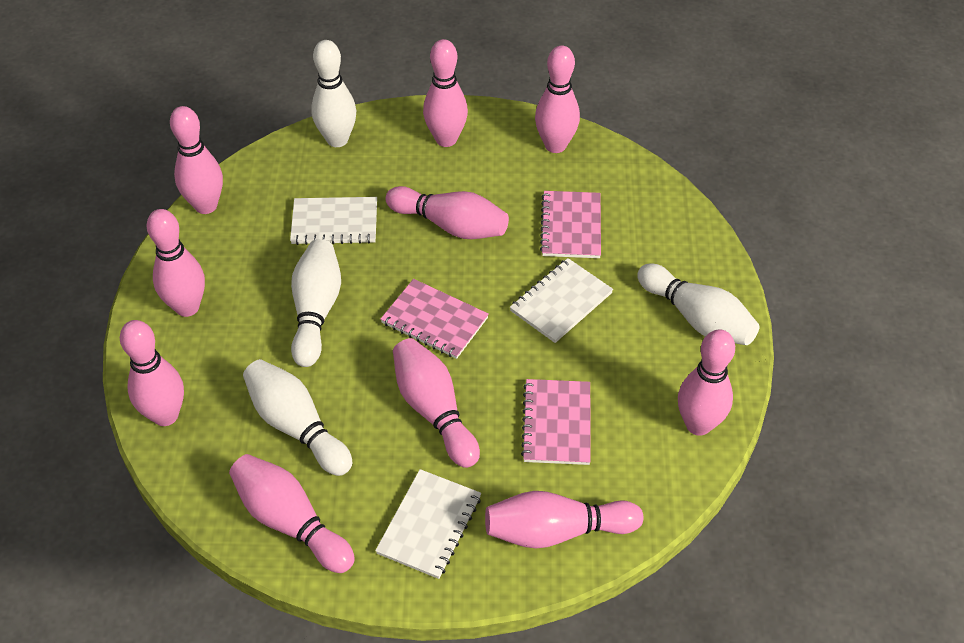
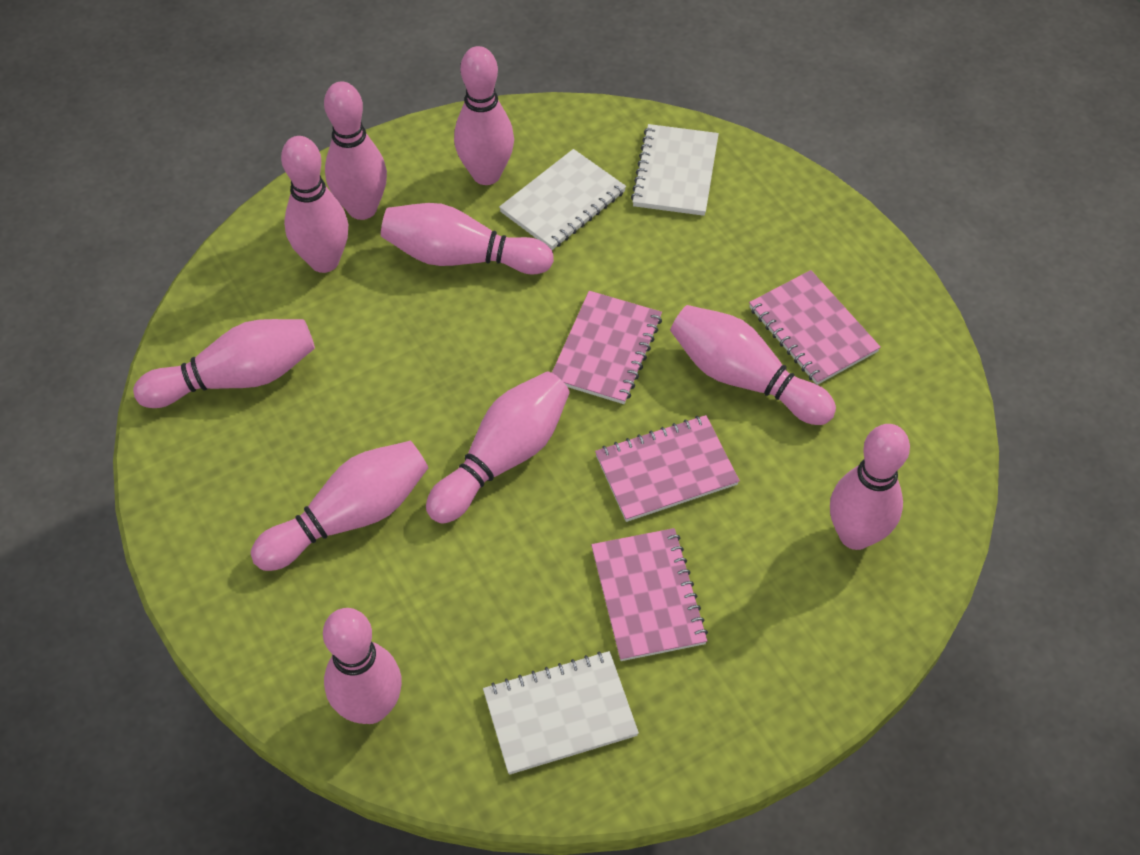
pink notebook: 3 -> 4
white bowling pin: 4 -> 0

